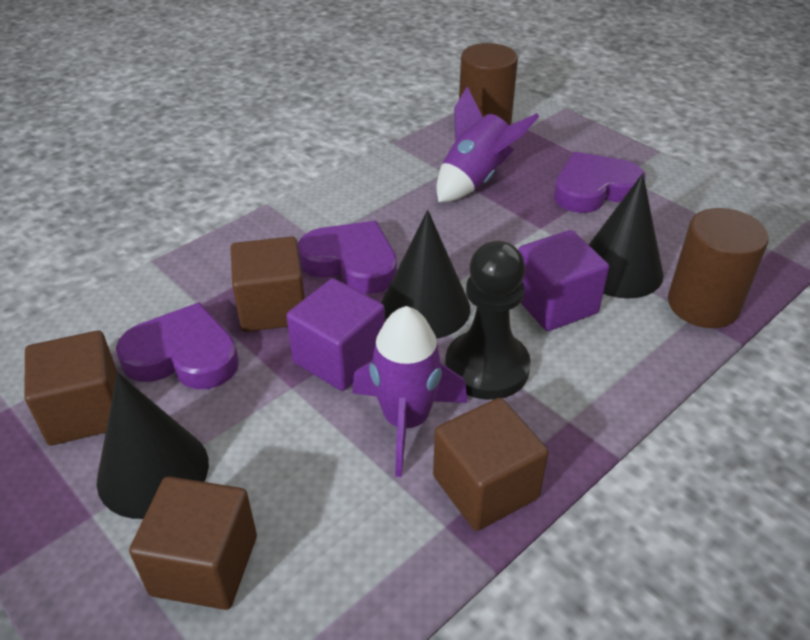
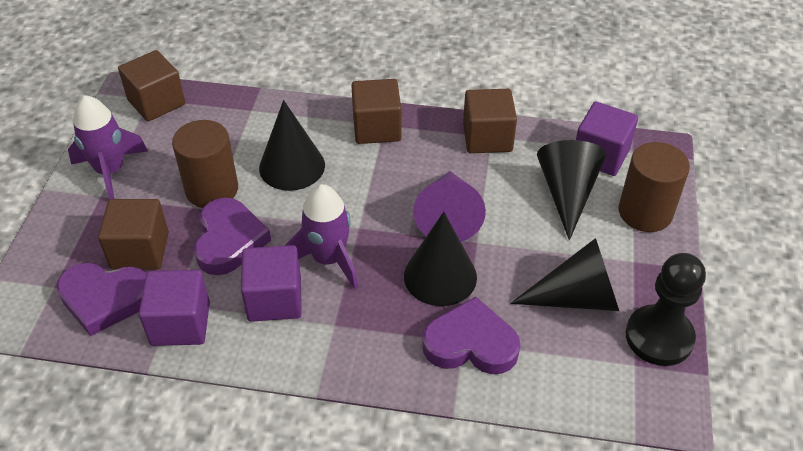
black cone: 3 -> 4
purple cone: 0 -> 1
purple cube: 2 -> 3

